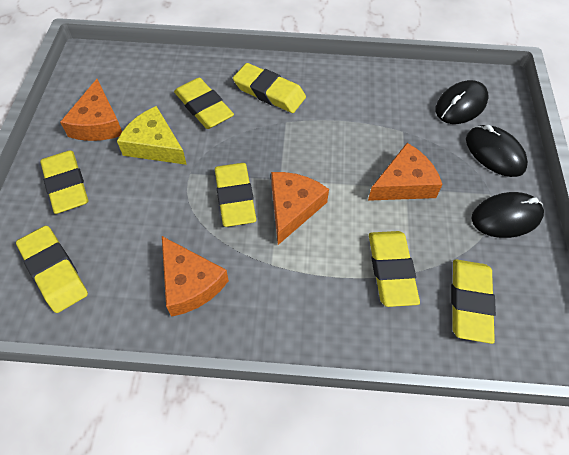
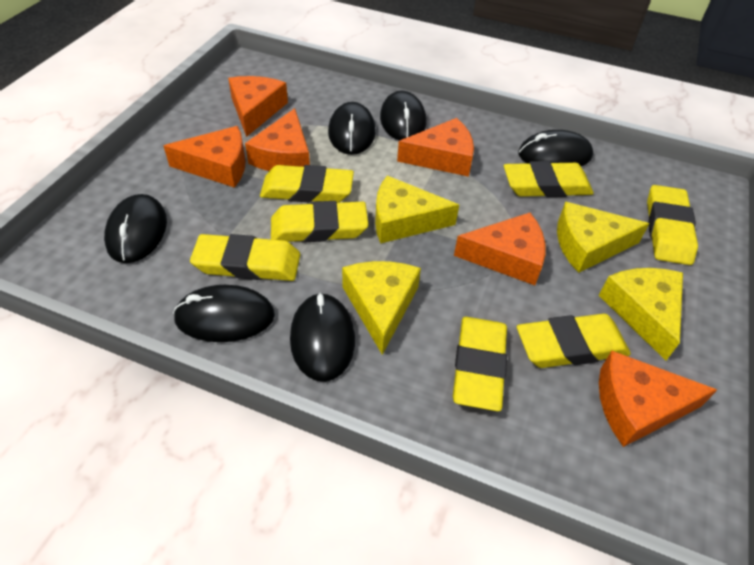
black mouse: 3 -> 6
orange cheese: 4 -> 6
yellow cheese: 1 -> 4

